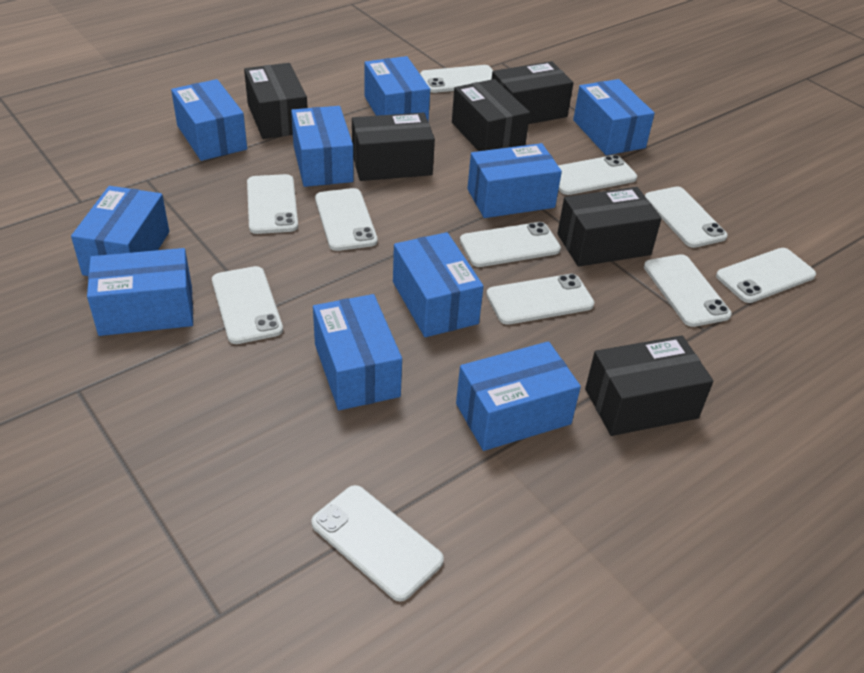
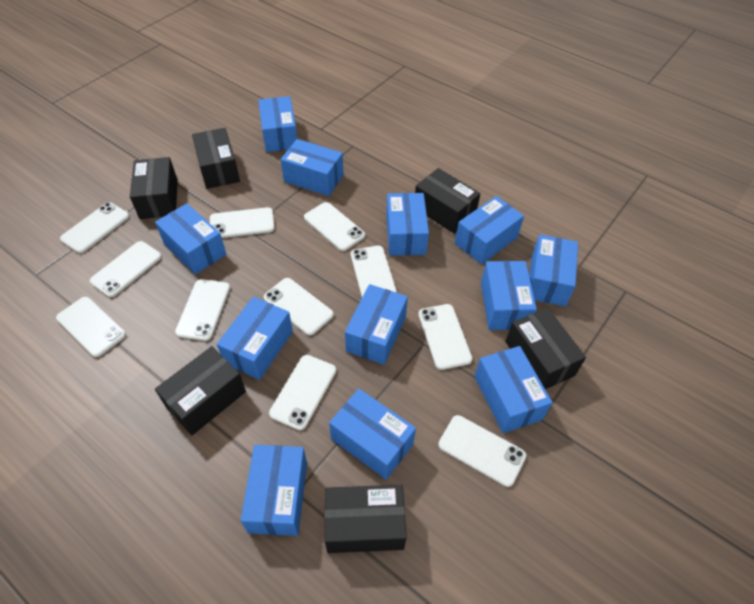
blue box: 10 -> 12

